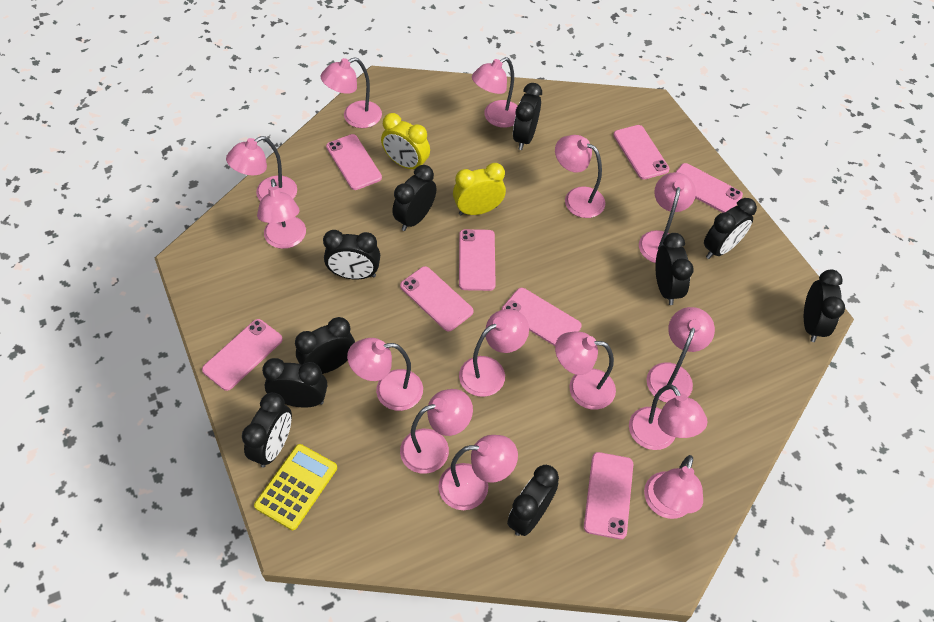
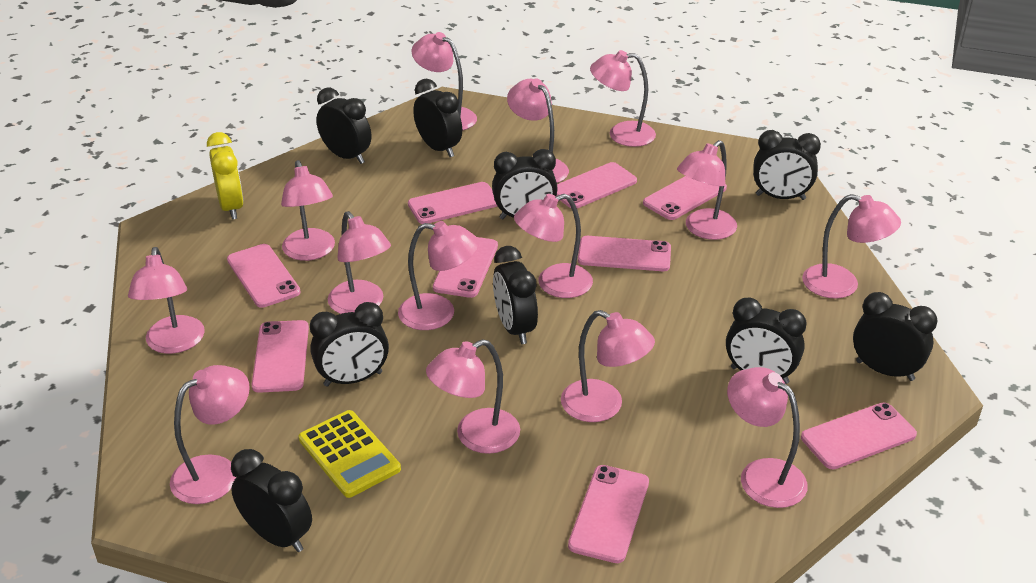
black clock: 10 -> 9
pink phone: 8 -> 9
yellow clock: 2 -> 1

